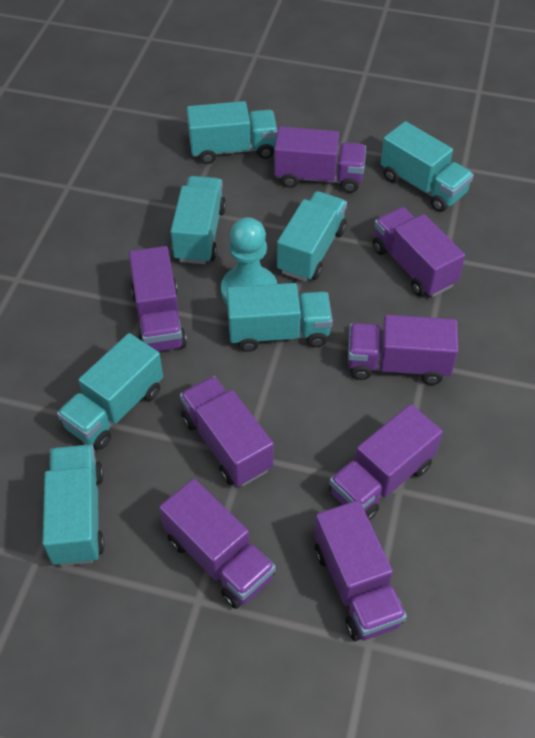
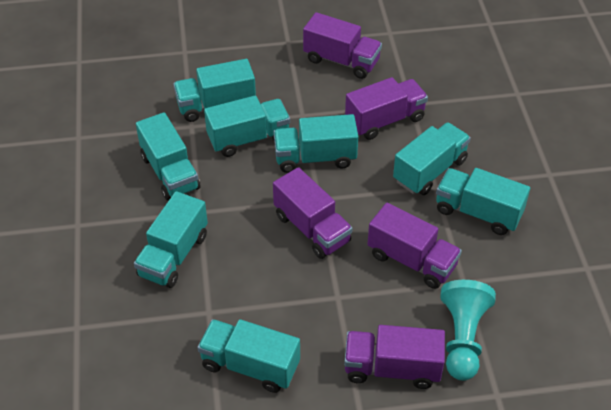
purple truck: 8 -> 5
turquoise truck: 7 -> 8

